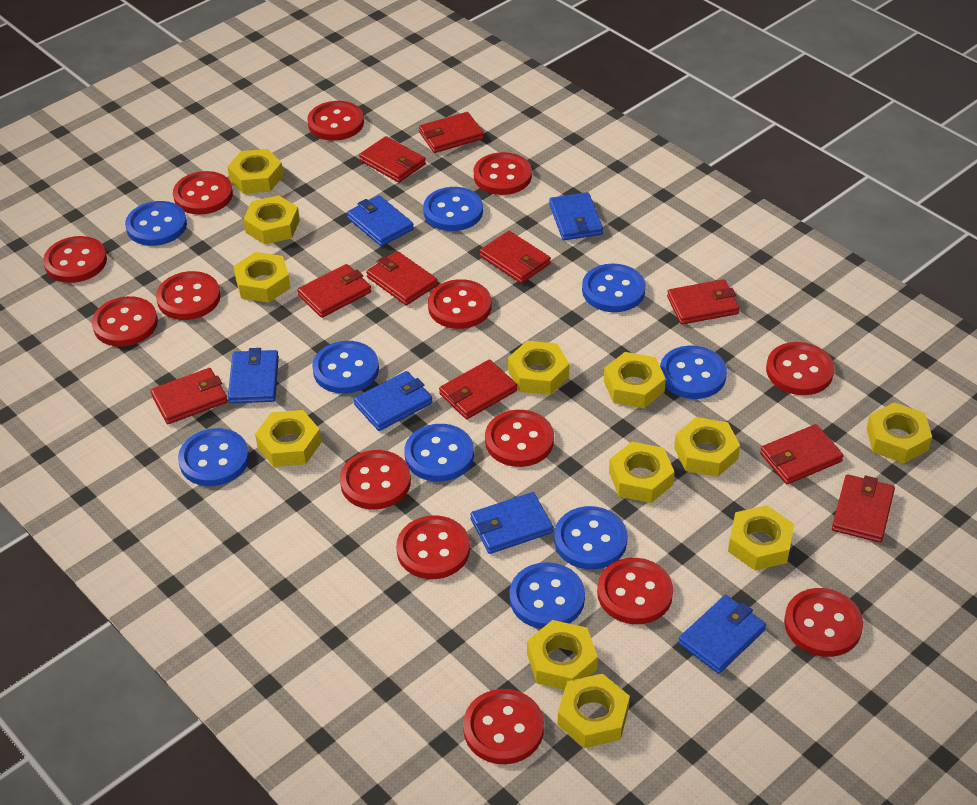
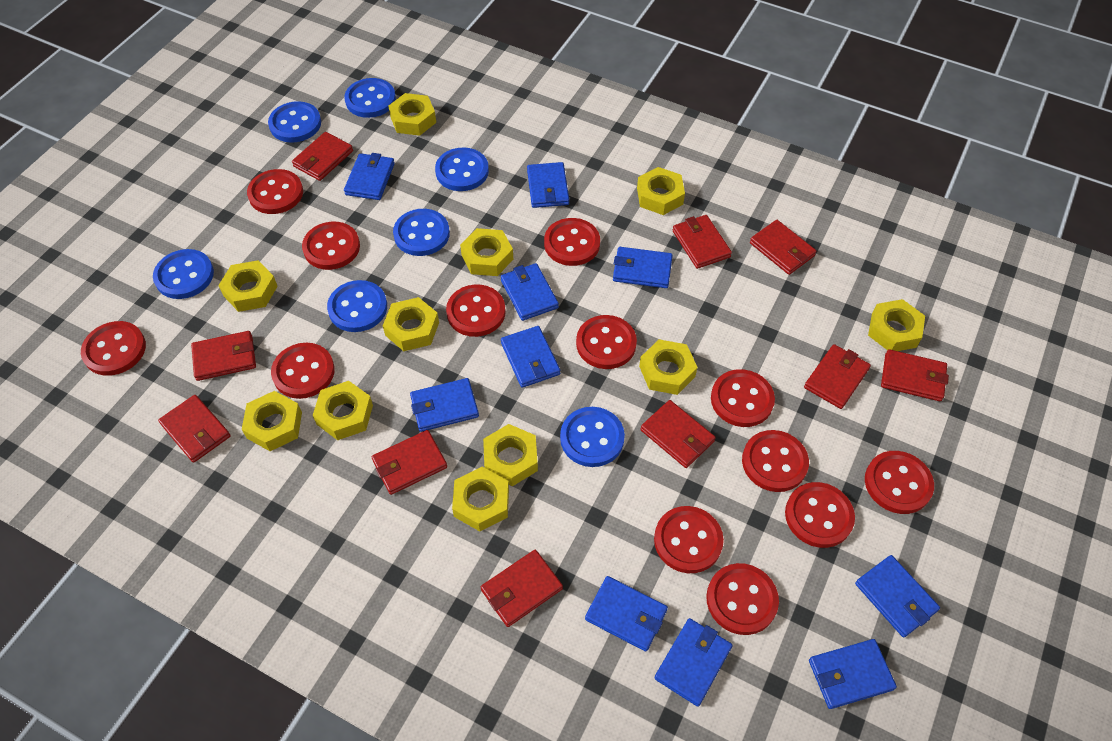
blue button: 9 -> 7
blue wallet: 6 -> 10
red button: 14 -> 13
yellow nut: 12 -> 11

